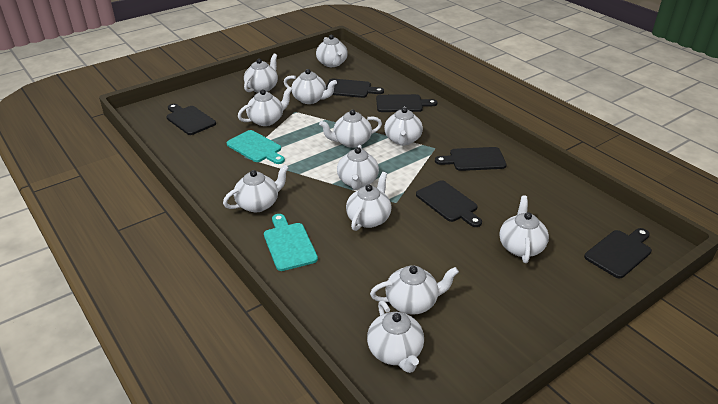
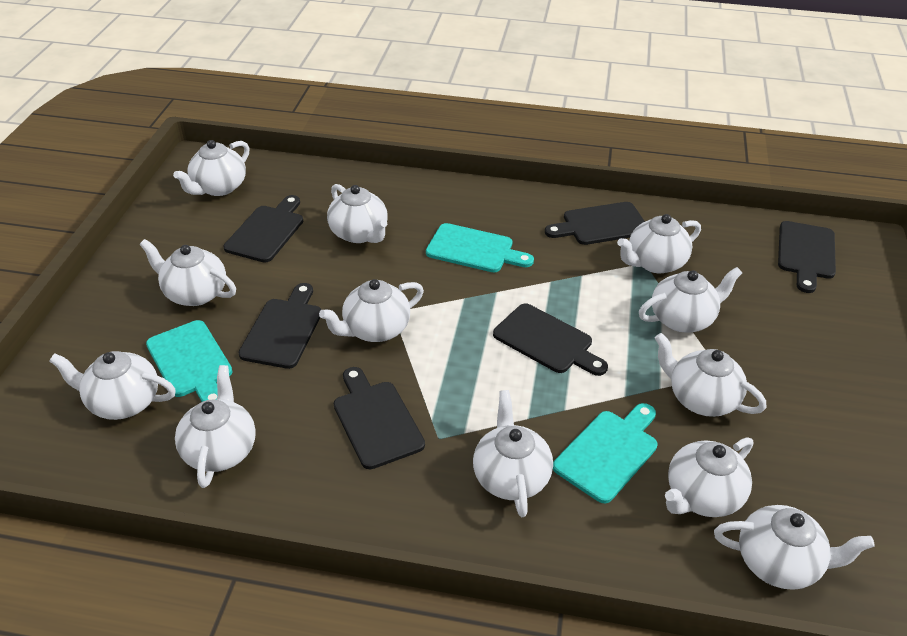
turquoise cutting board: 2 -> 3

